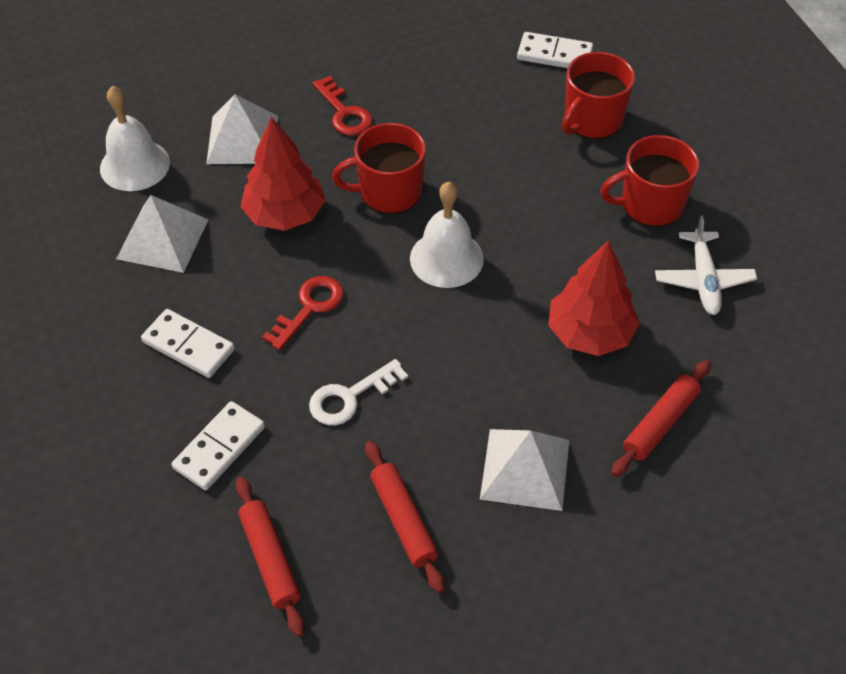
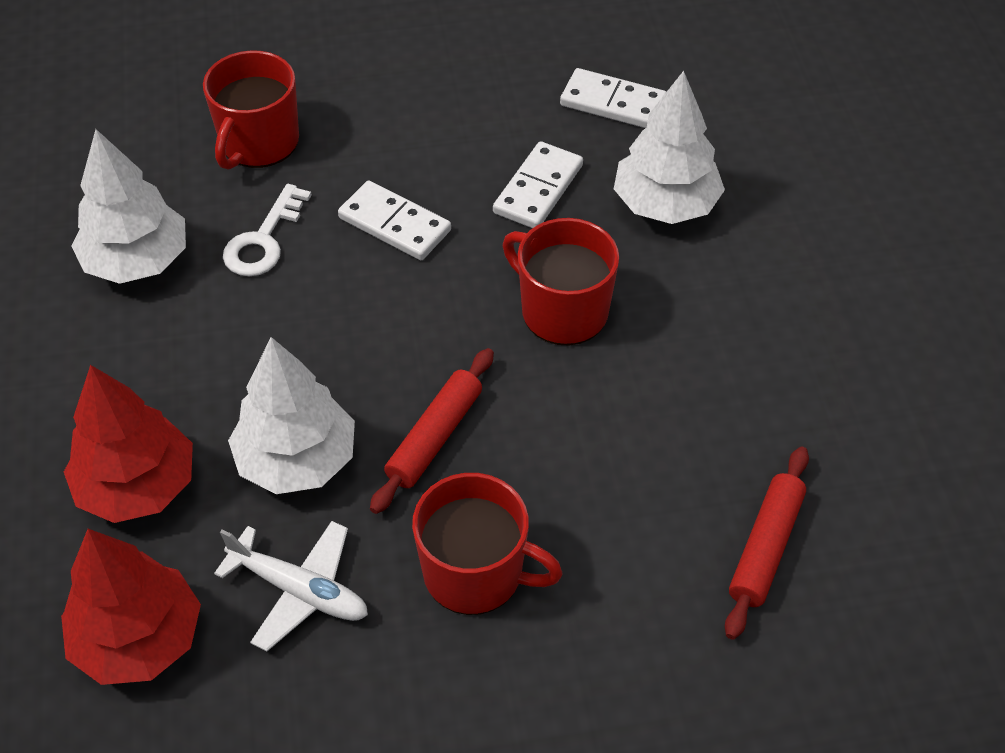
red key: 2 -> 0
red rolling pin: 3 -> 2
white bell: 2 -> 0
white pyramid: 3 -> 0
white tree: 0 -> 3

